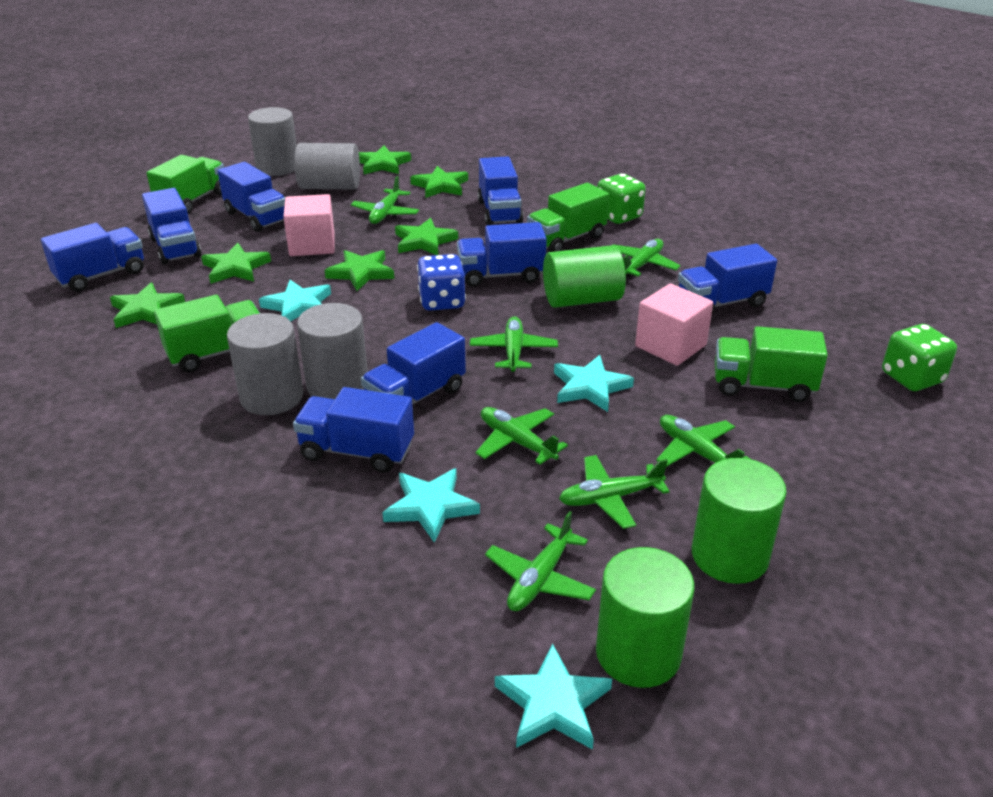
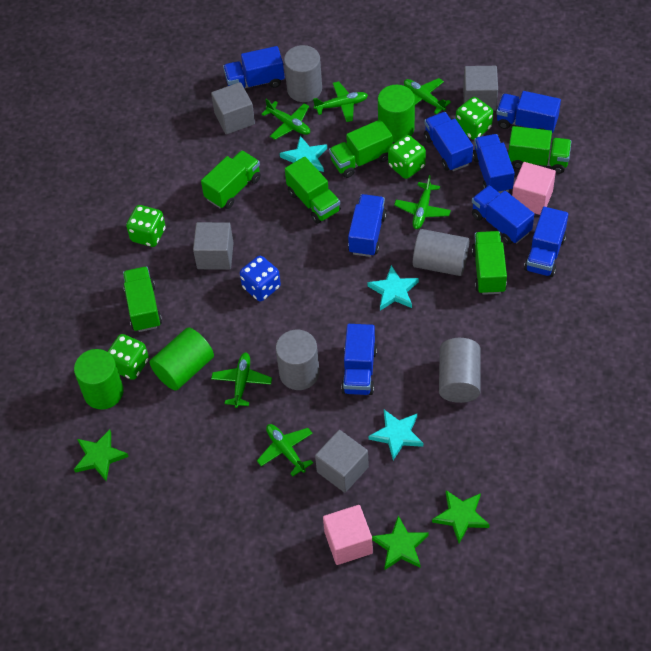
green dice: 2 -> 4
green plane: 7 -> 6
green star: 6 -> 3
green truck: 4 -> 6
grey cube: 0 -> 4
turquoise star: 4 -> 3

